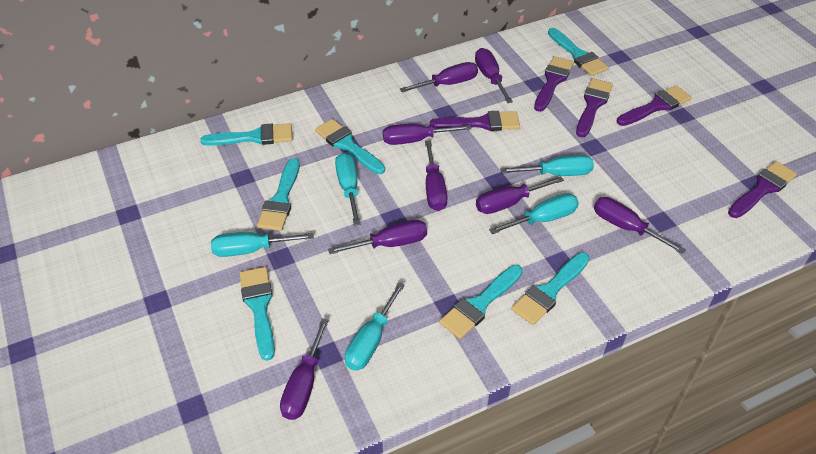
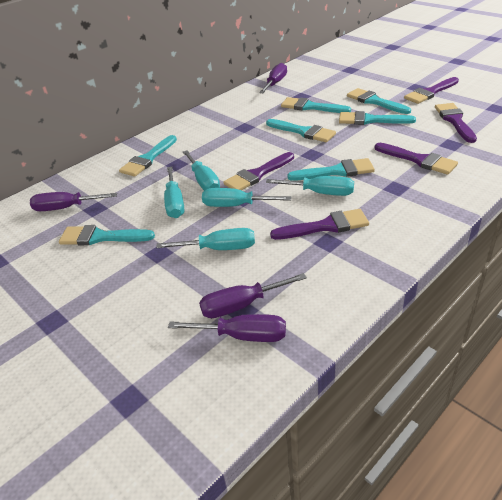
purple screwdriver: 8 -> 4

